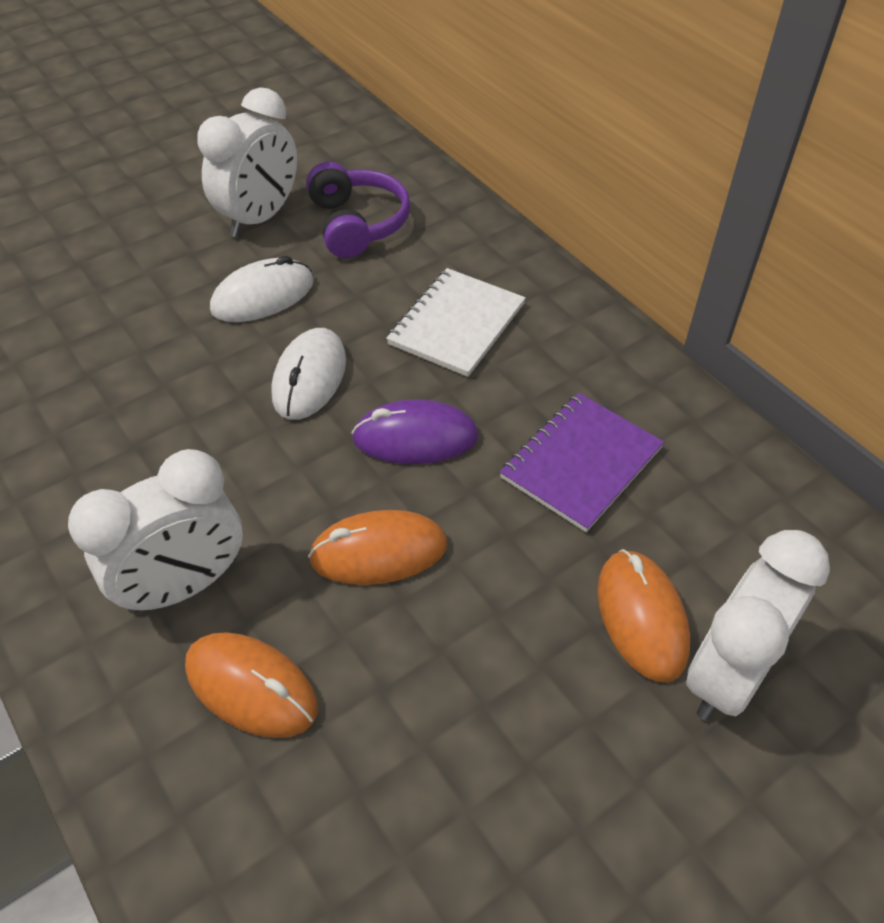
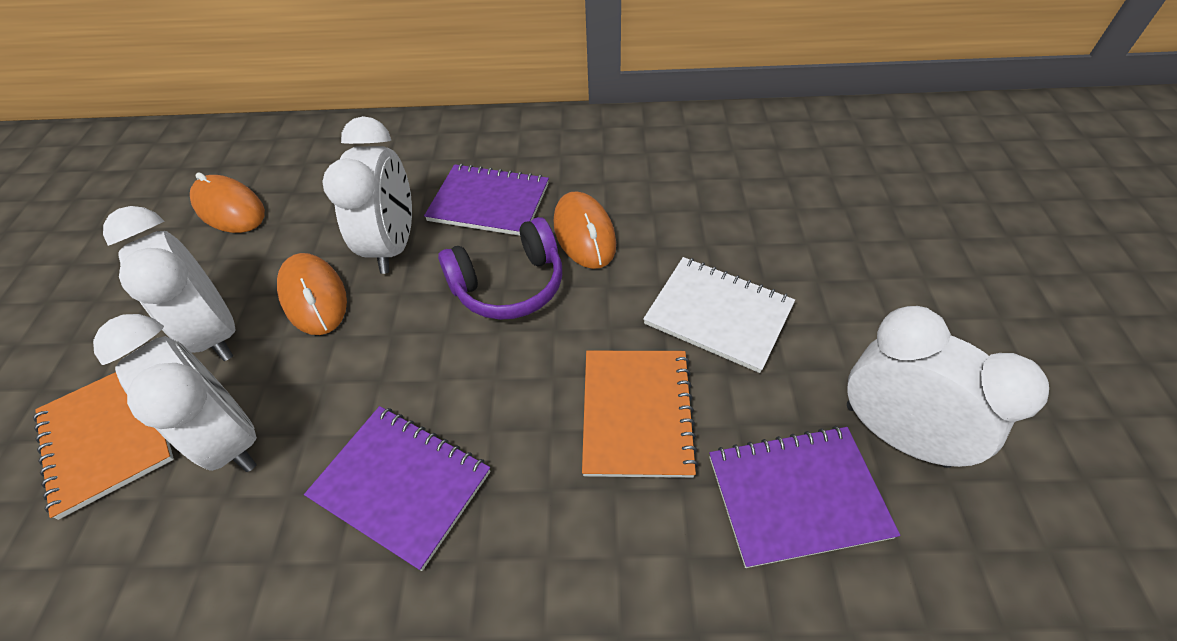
orange notebook: 0 -> 2
purple mouse: 1 -> 0
purple notebook: 1 -> 3
white clock: 3 -> 4
white mouse: 2 -> 0

